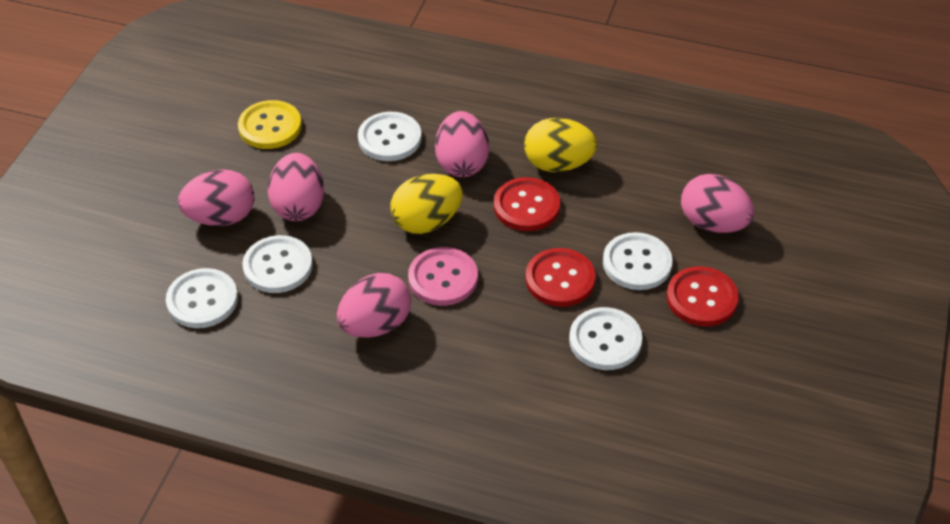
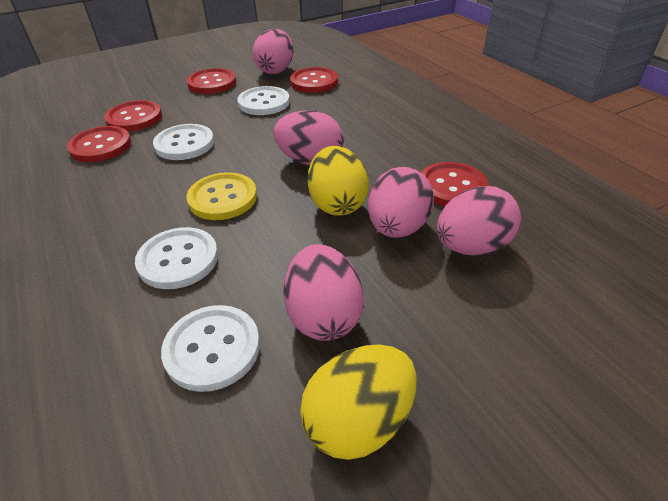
pink button: 1 -> 0
red button: 3 -> 5
white button: 5 -> 4

